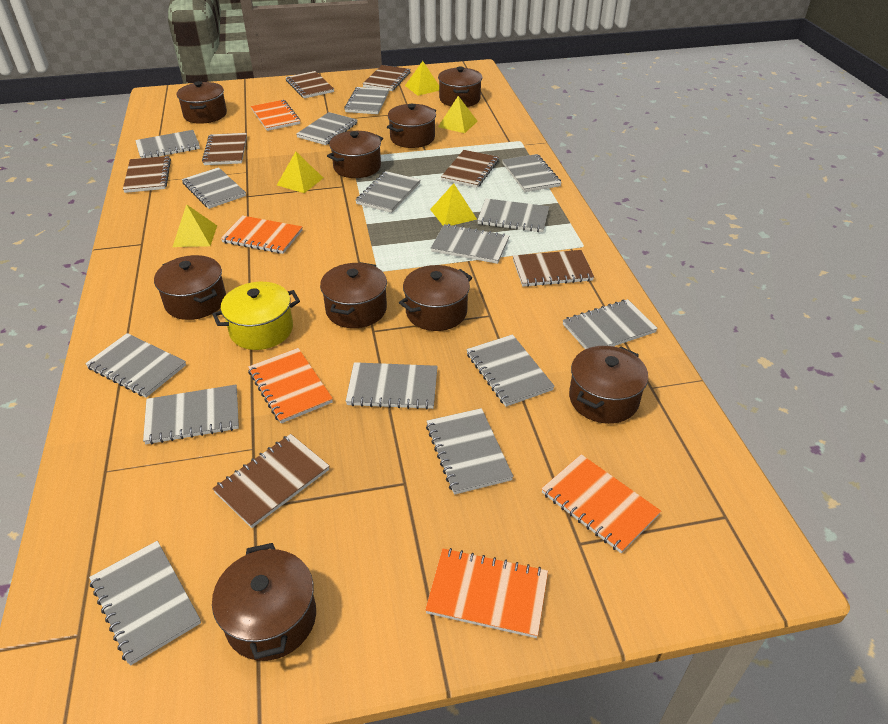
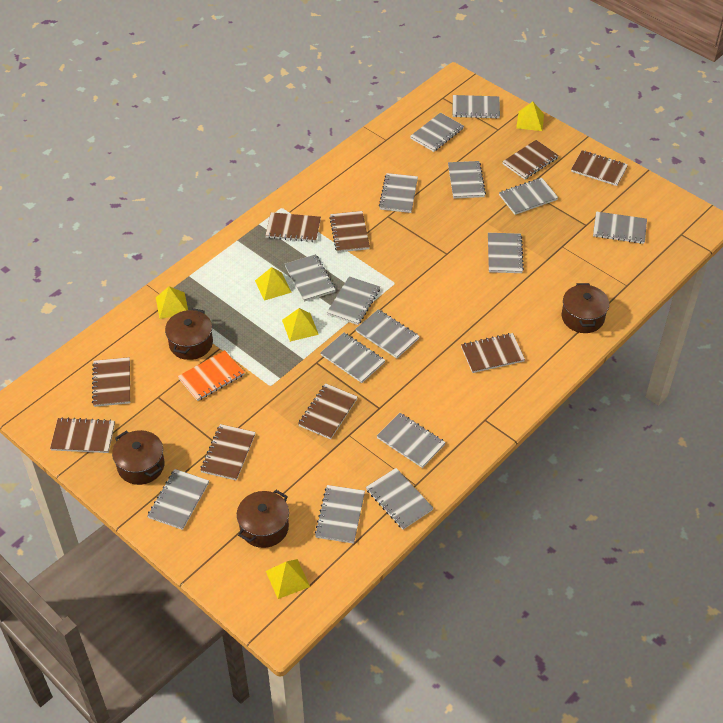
brown notebook: 7 -> 9
brown pot: 9 -> 4
orange notebook: 5 -> 1
yellow pot: 1 -> 0

